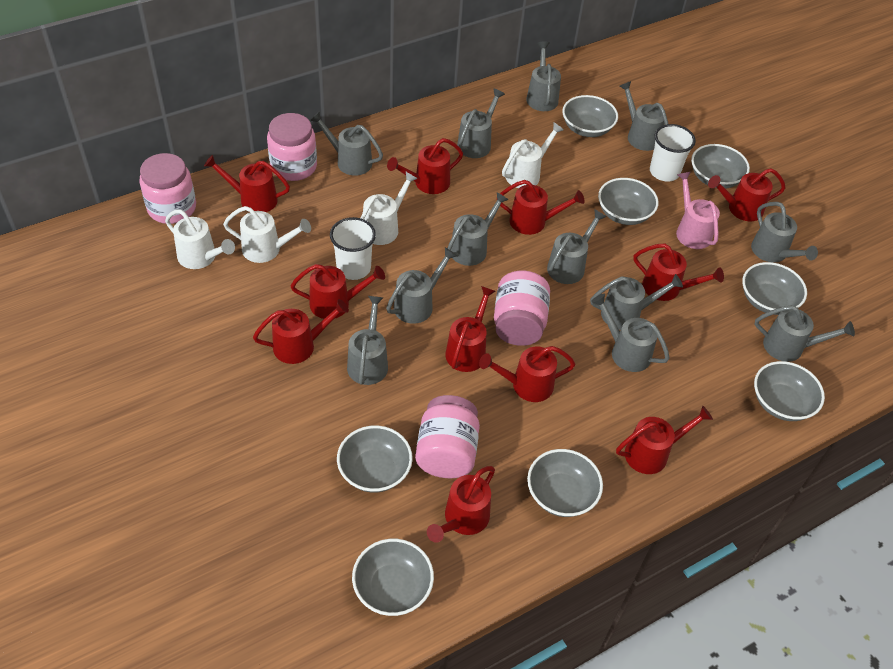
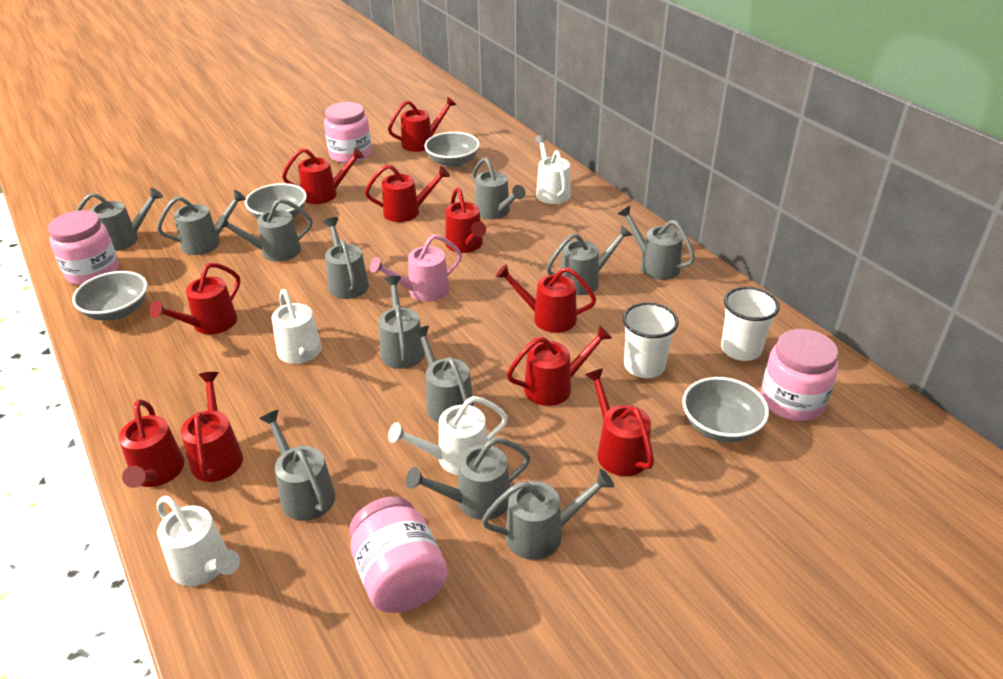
grey bowl: 8 -> 4
red watering can: 11 -> 10

